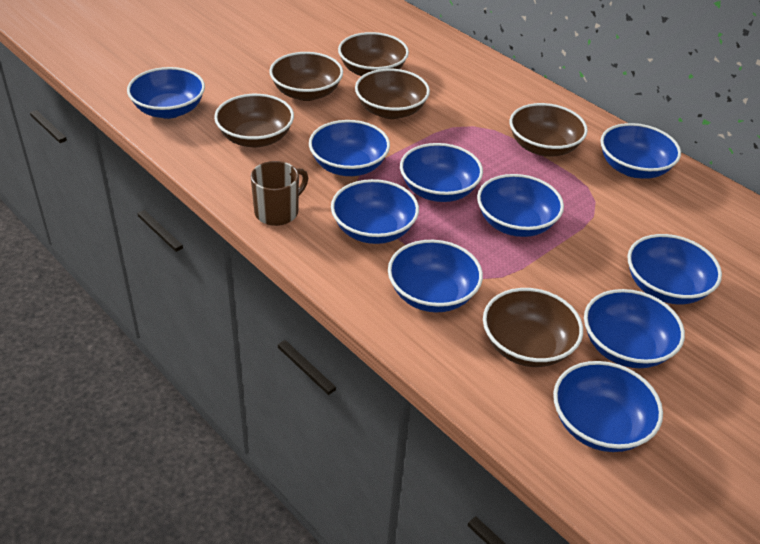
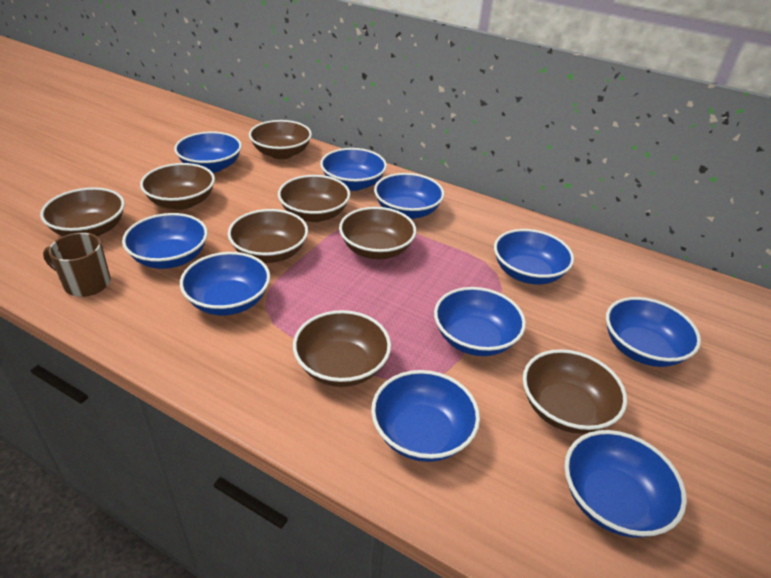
brown bowl: 6 -> 8

